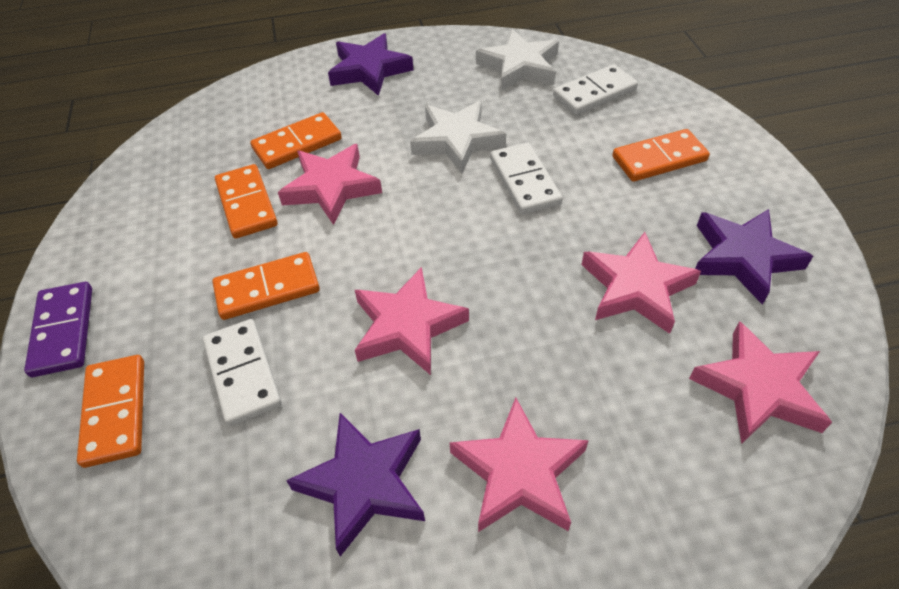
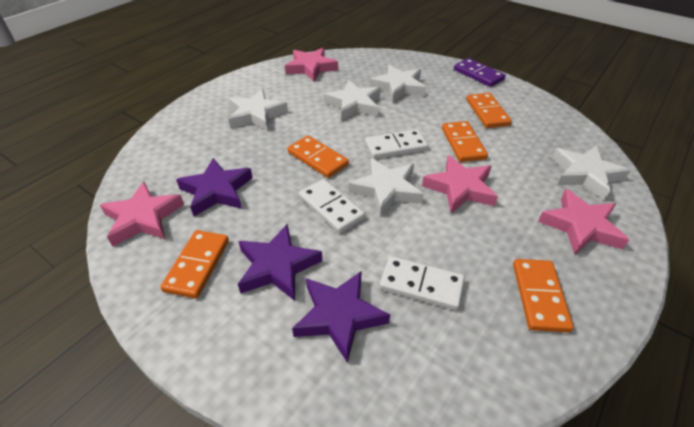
pink star: 5 -> 4
white star: 2 -> 5

